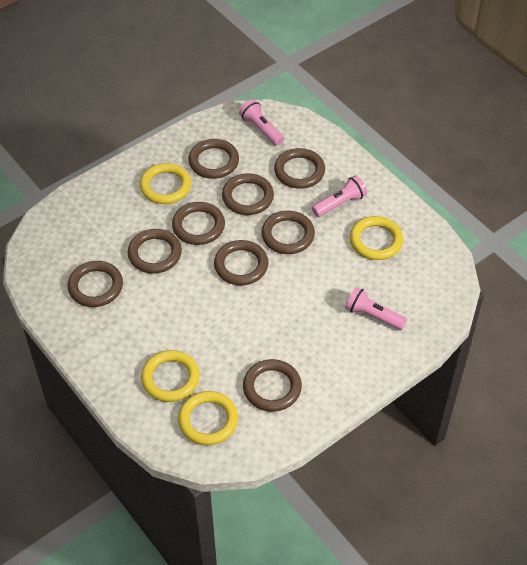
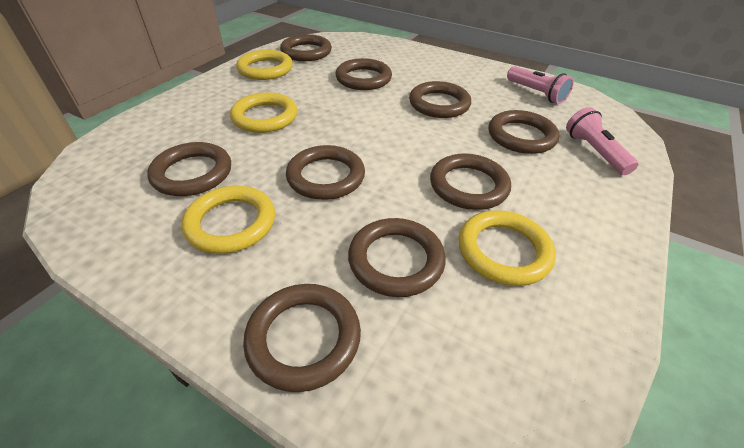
pink flashlight: 3 -> 2

